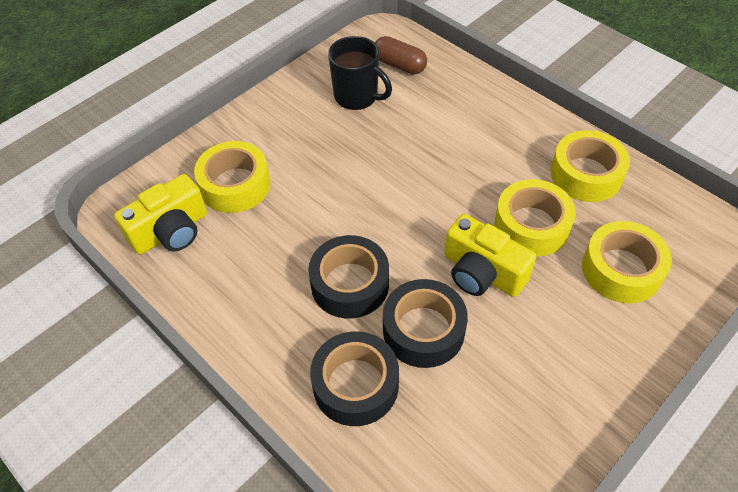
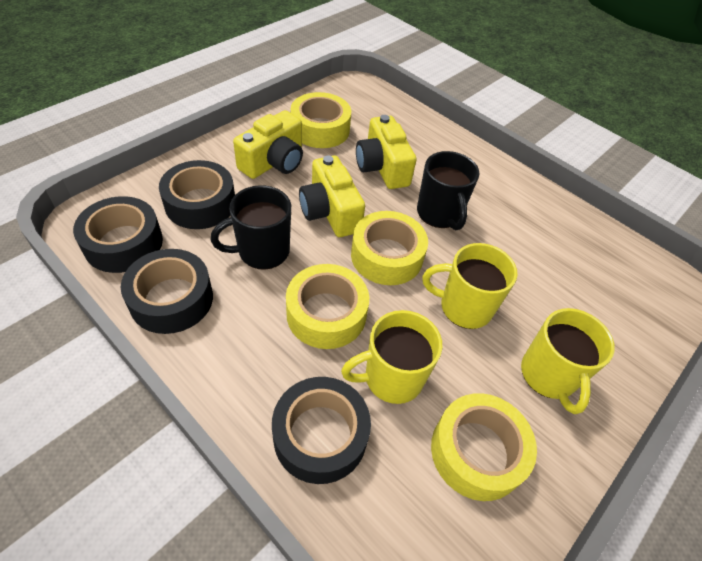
black mug: 1 -> 2
black tape: 3 -> 4
brown capsule: 1 -> 0
yellow camera: 2 -> 3
yellow mug: 0 -> 3

